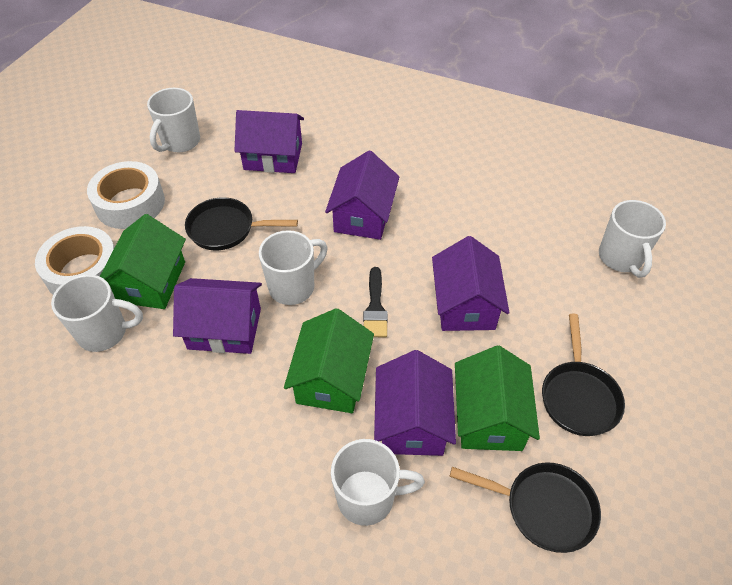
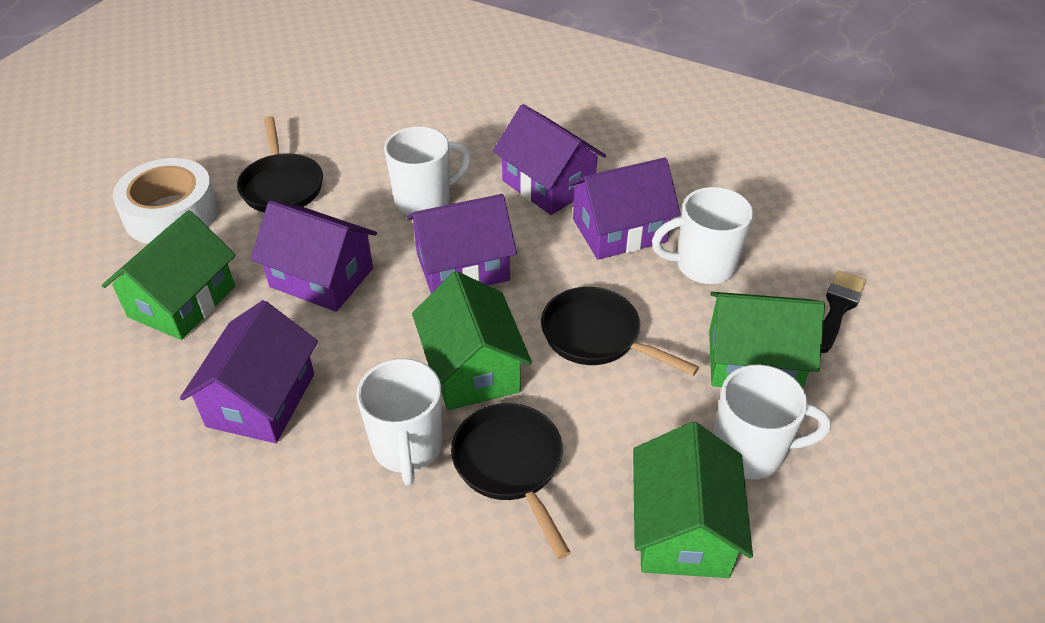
green house: 3 -> 4
white mug: 5 -> 4
white tape: 2 -> 1

